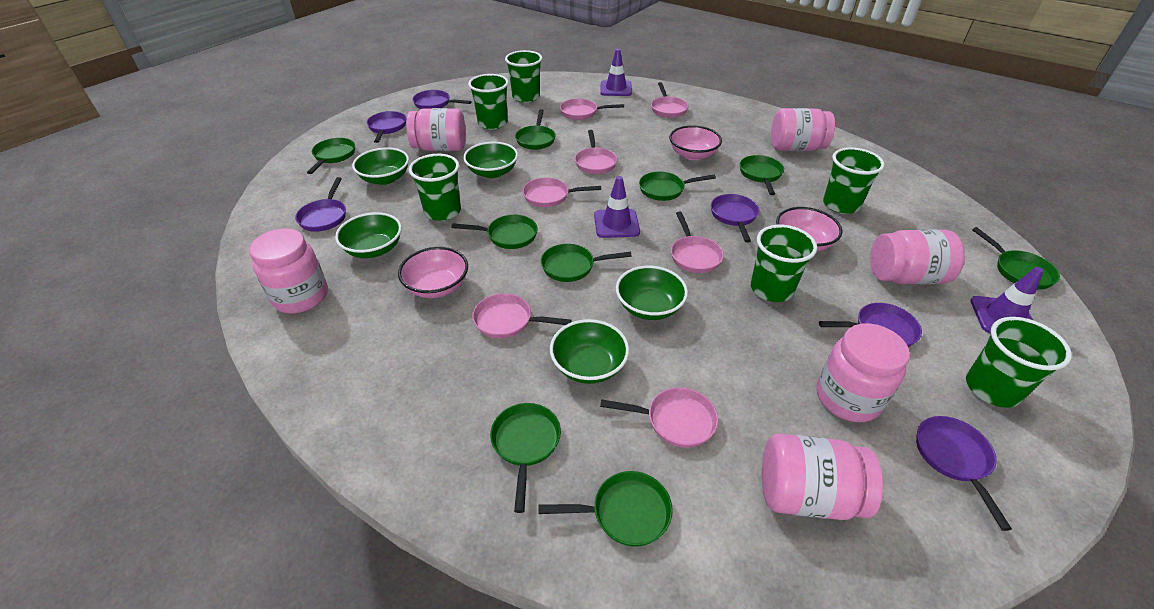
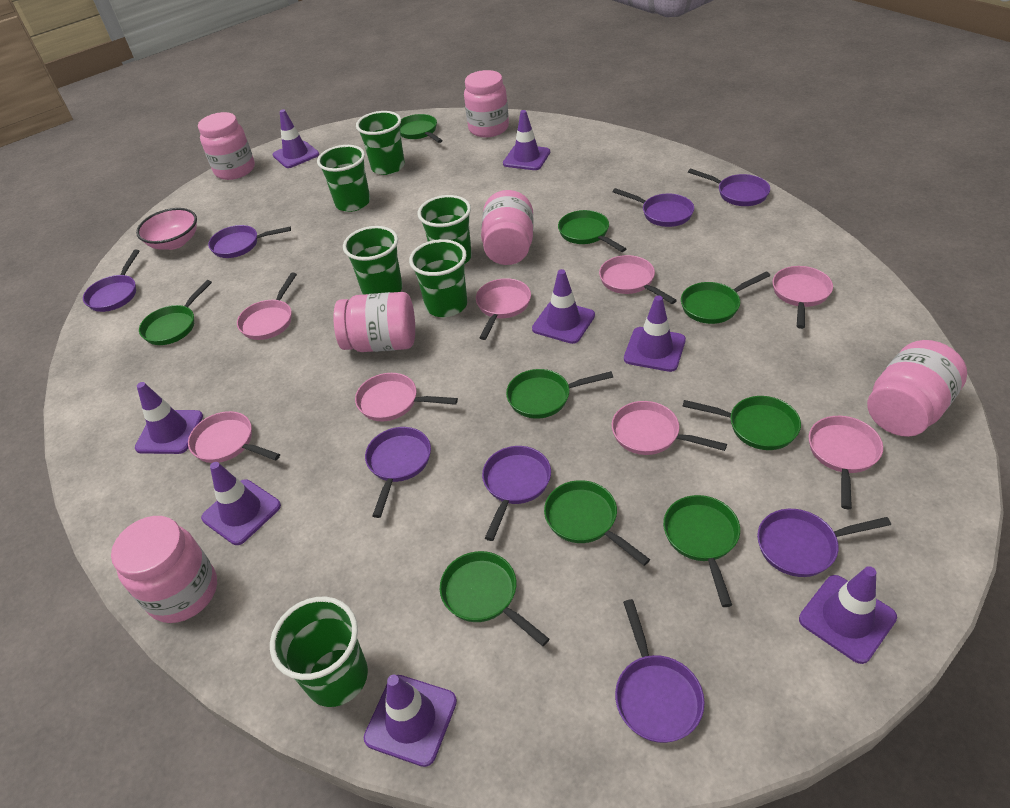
green bowl: 5 -> 0
pink bowl: 3 -> 1
pink pan: 7 -> 8
purple pan: 6 -> 8
purple traffic cone: 3 -> 8

